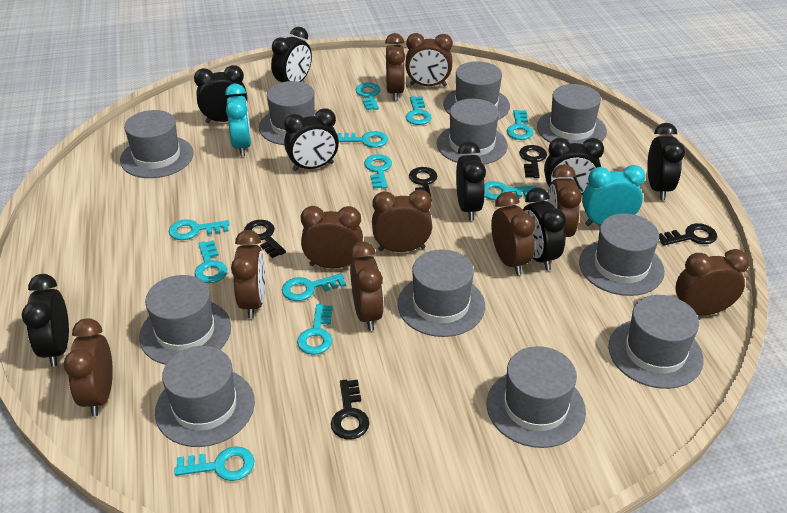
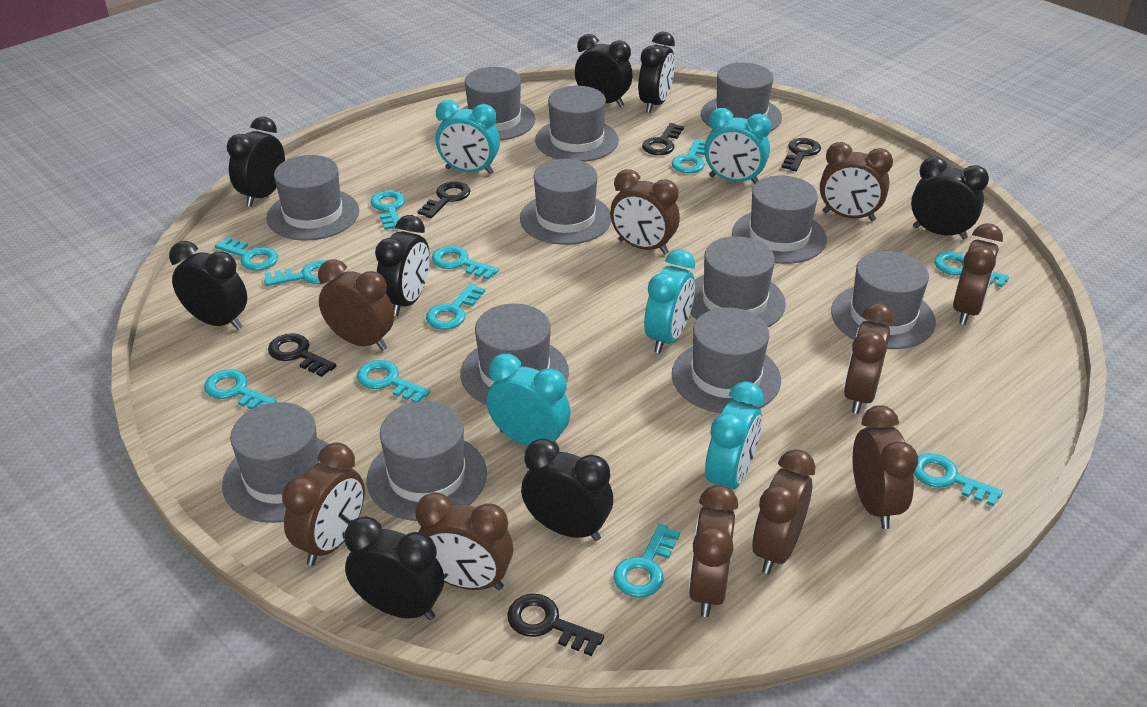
grey hat: 11 -> 12
turquoise clock: 2 -> 5

